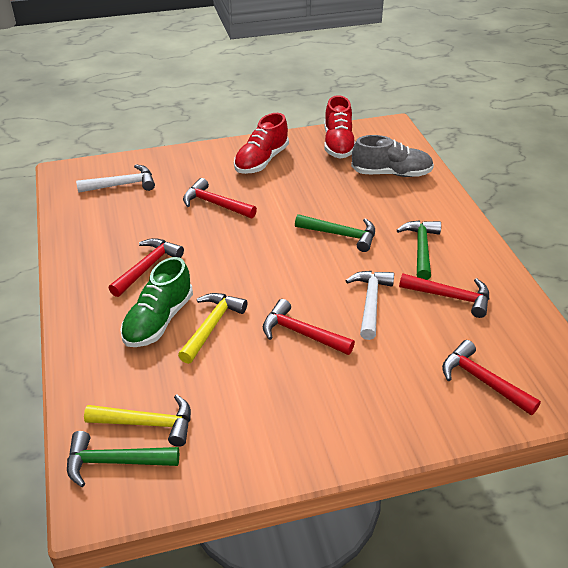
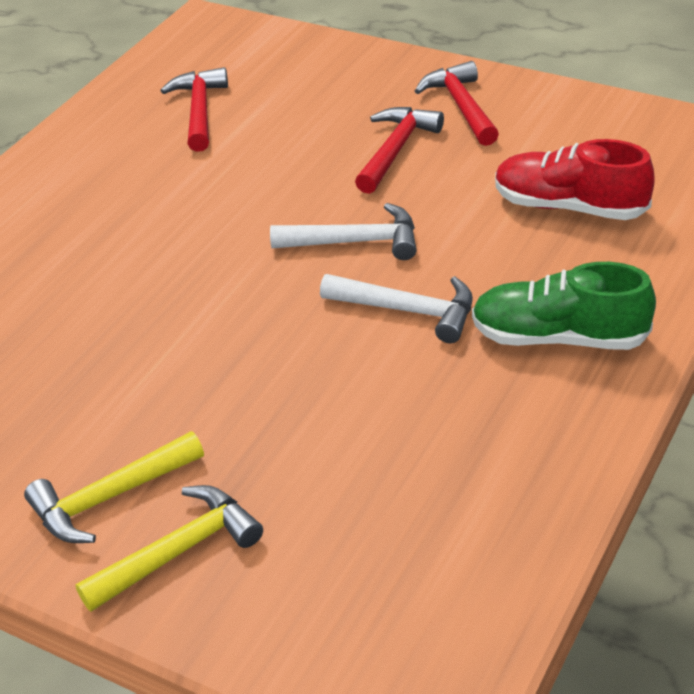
green hammer: 3 -> 0
grey shoe: 1 -> 0
red hammer: 5 -> 3
red shoe: 2 -> 1

